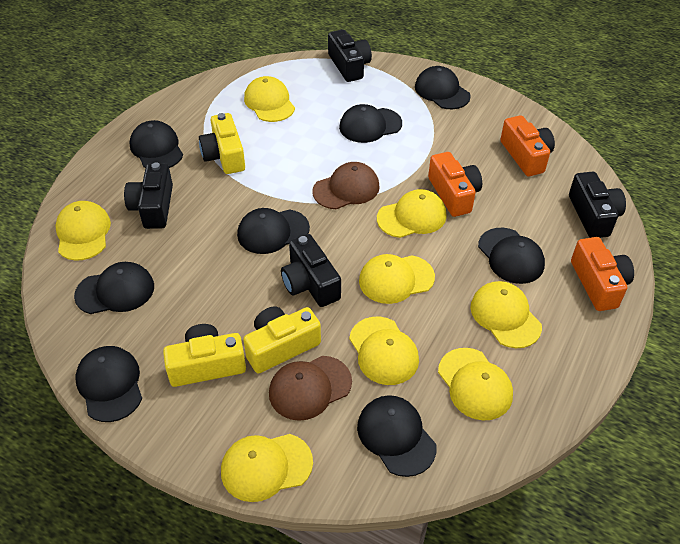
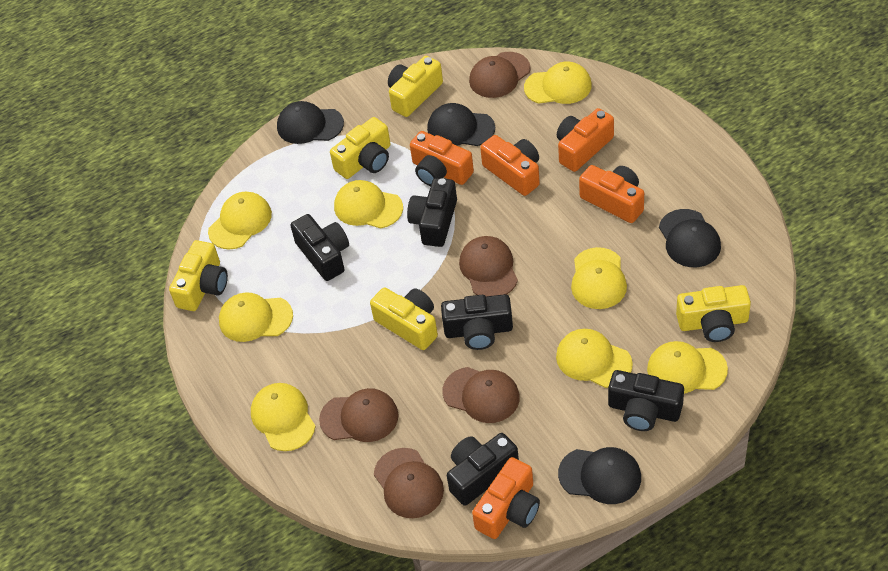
black camera: 4 -> 5
black cap: 8 -> 4
brown cap: 2 -> 5
orange camera: 3 -> 5
yellow camera: 3 -> 5

